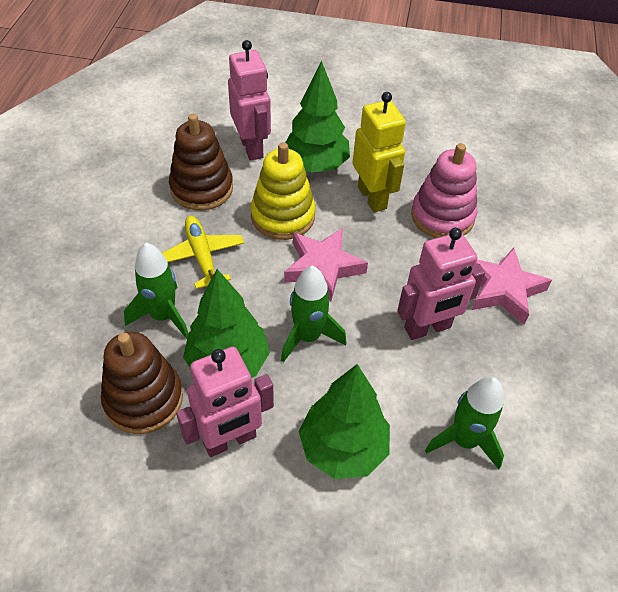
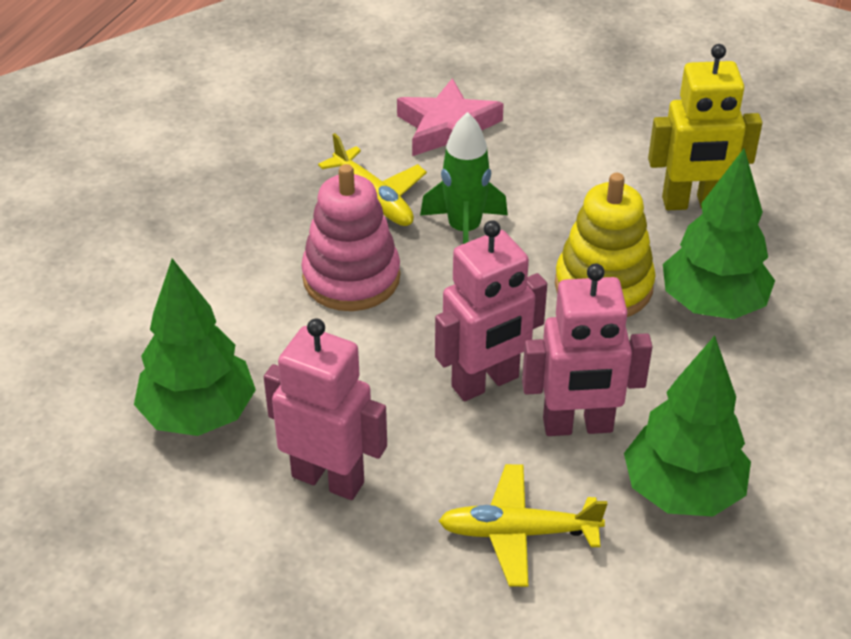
brown stacking toy: 2 -> 0
green rocket: 3 -> 1
pink star: 2 -> 1
yellow plane: 1 -> 2

